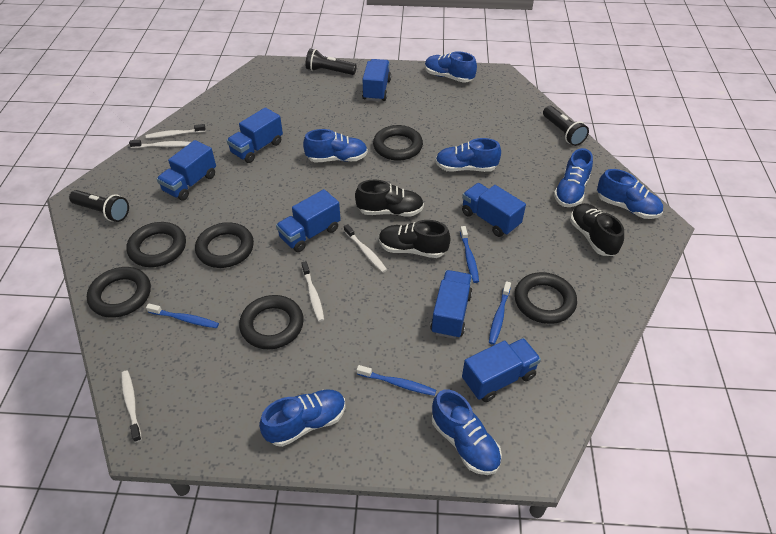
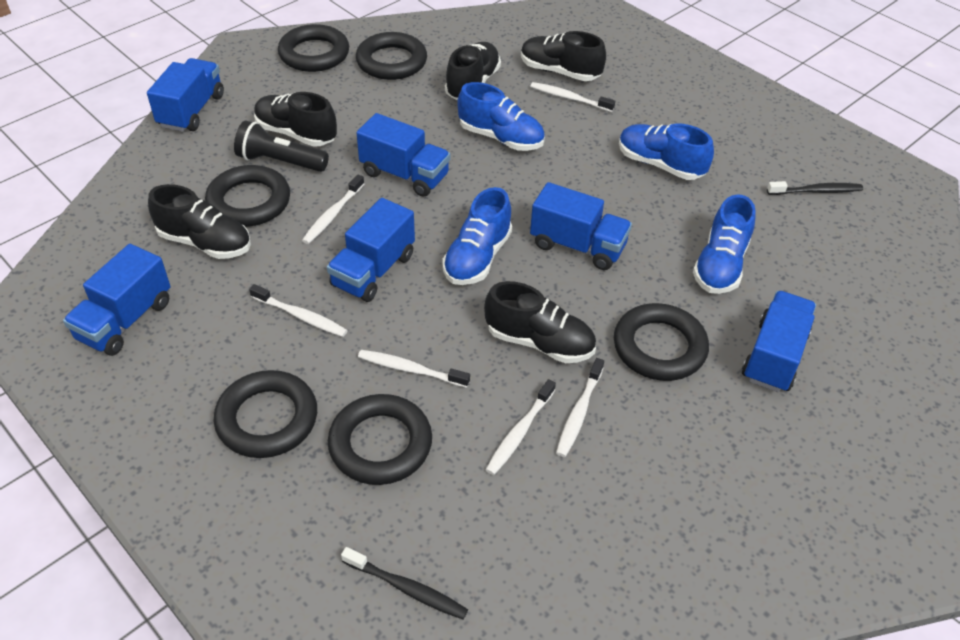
black flashlight: 3 -> 1
black shoe: 3 -> 5
black toothbrush: 0 -> 2
blue shoe: 7 -> 4
blue toothbrush: 4 -> 0
blue truck: 7 -> 6
white toothbrush: 5 -> 6

